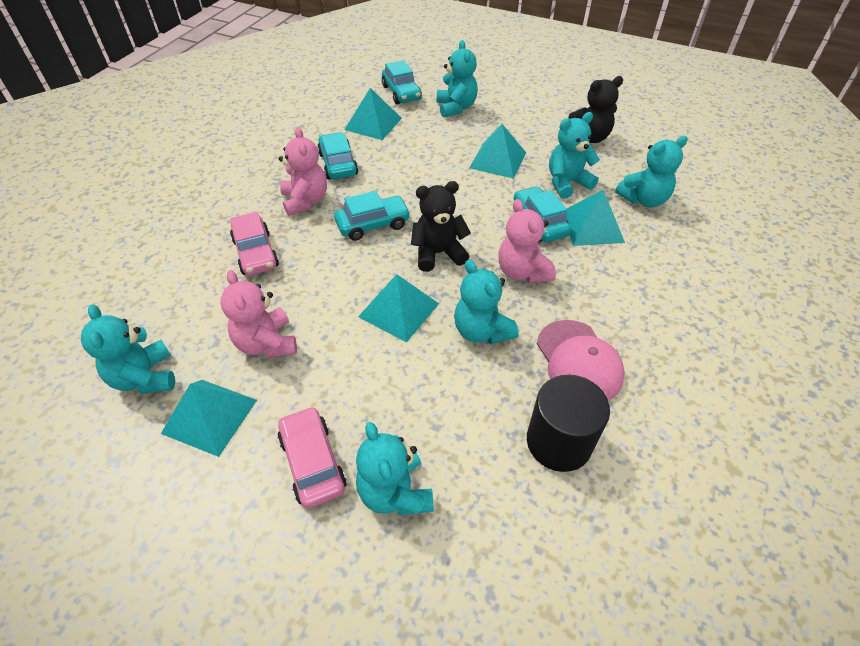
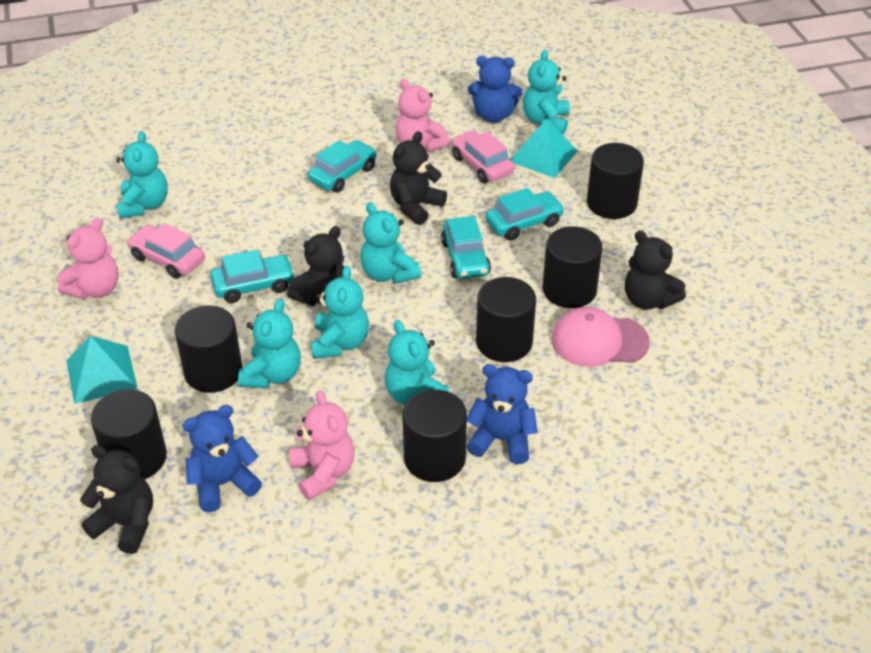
black cylinder: 1 -> 6
black teddy bear: 2 -> 4
blue teddy bear: 0 -> 3
turquoise pyramid: 5 -> 2

